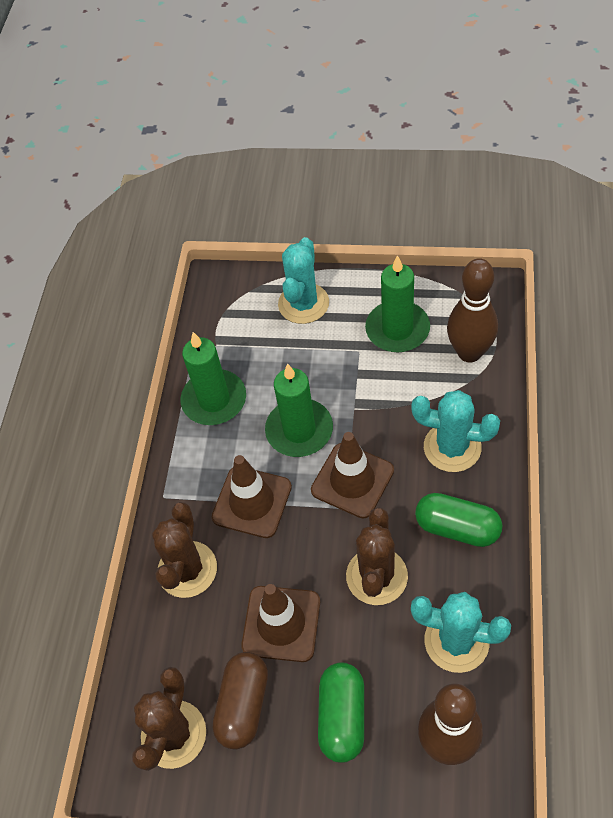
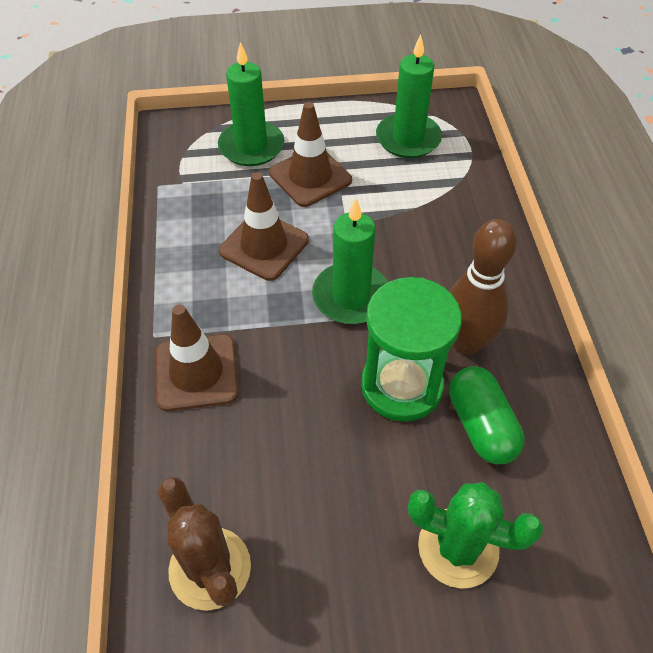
brown bowling pin: 2 -> 1
brown cactus: 3 -> 1
brown capsule: 1 -> 0
green cactus: 0 -> 1
green capsule: 2 -> 1
green hourglass: 0 -> 1
turquoise cactus: 3 -> 0

